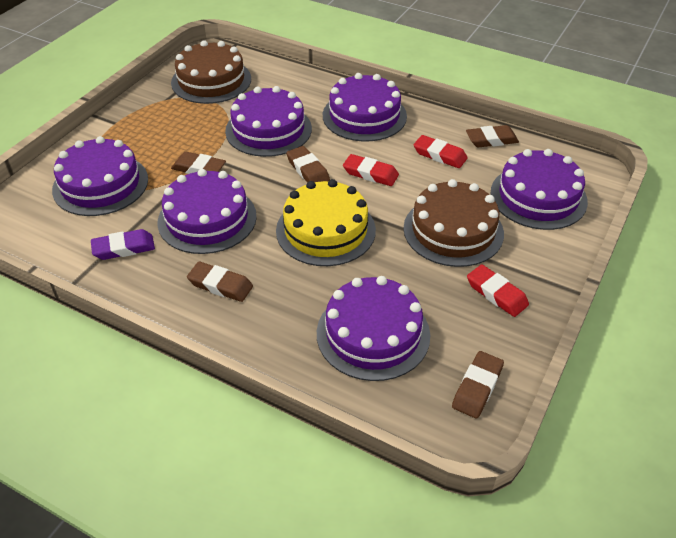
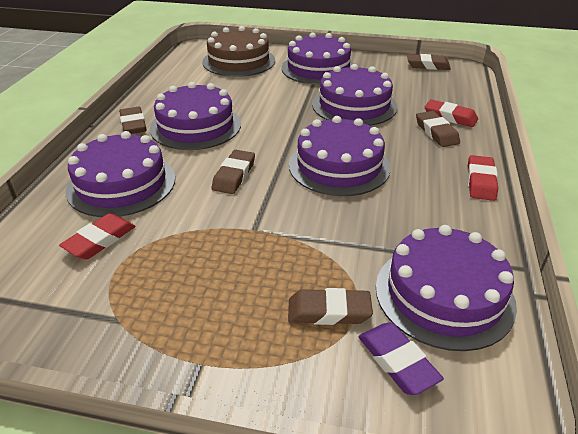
brown cake: 2 -> 1
yellow cake: 1 -> 0

